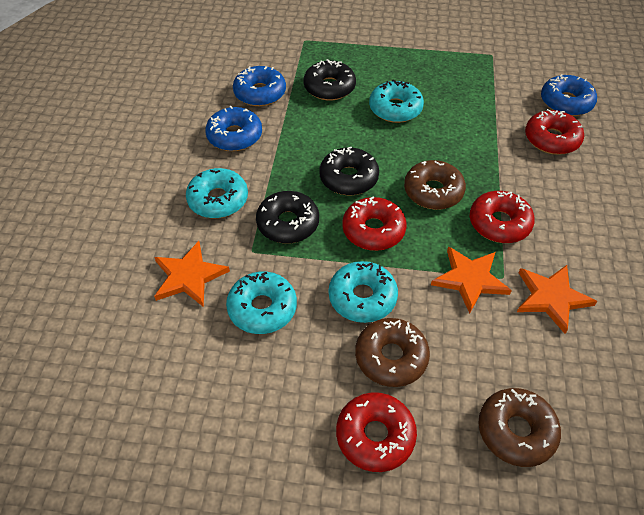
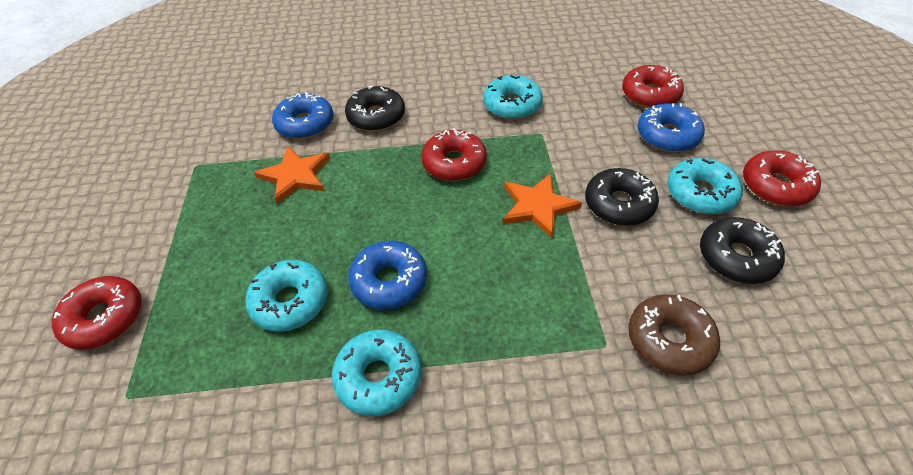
brown donut: 3 -> 1
orange star: 3 -> 2

